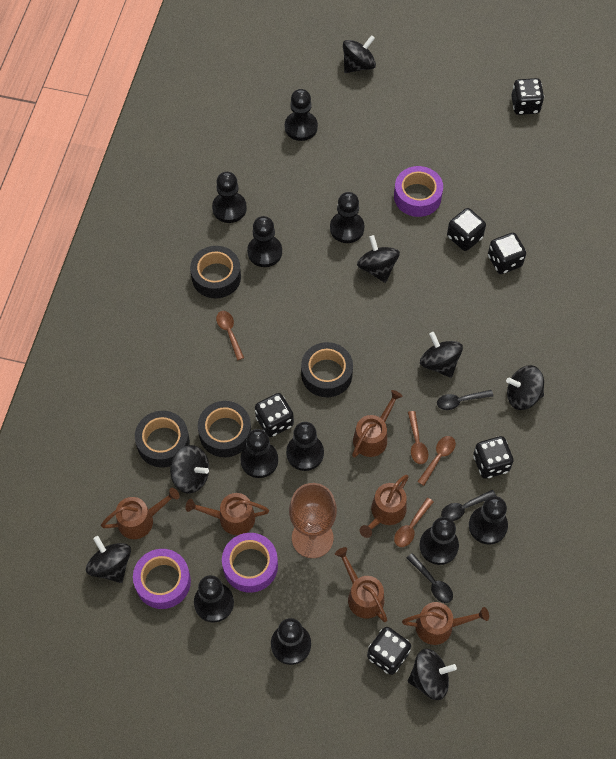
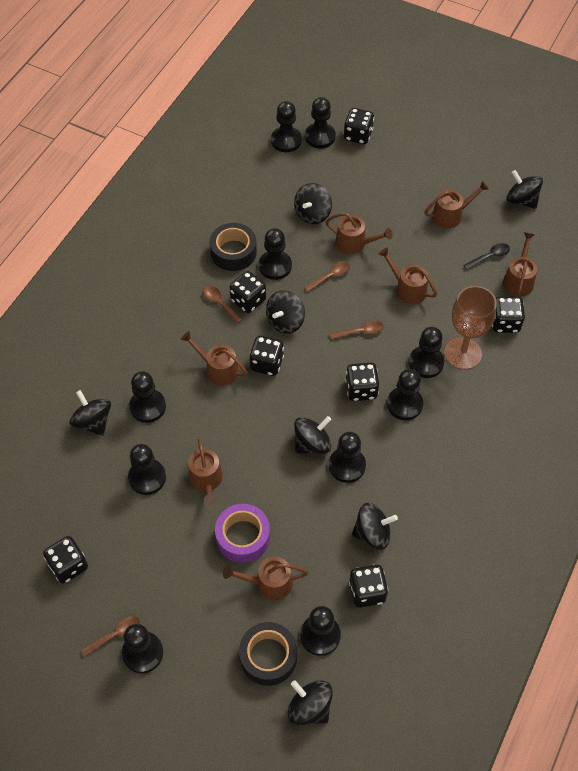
black dice: 6 -> 7
black spoon: 3 -> 1
black tape: 4 -> 2
brown watering can: 6 -> 7
purple tape: 3 -> 1

